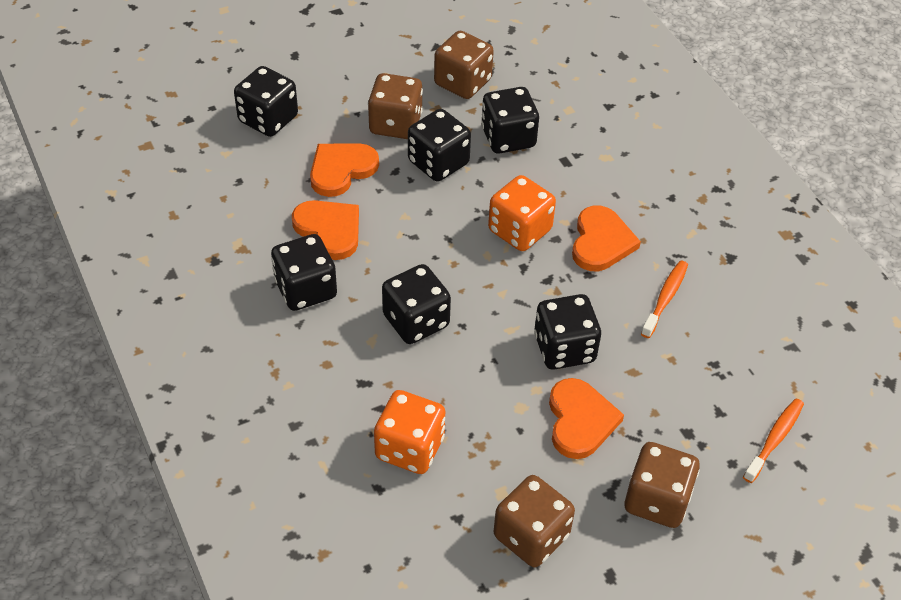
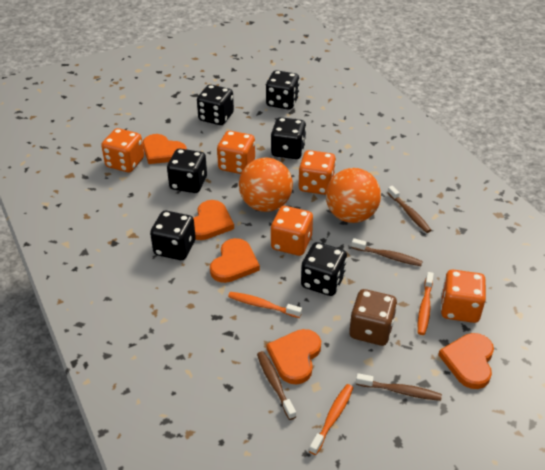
brown dice: 4 -> 1
brown toothbrush: 0 -> 4
orange ball: 0 -> 2
orange dice: 2 -> 5
orange heart: 4 -> 5
orange toothbrush: 2 -> 3

